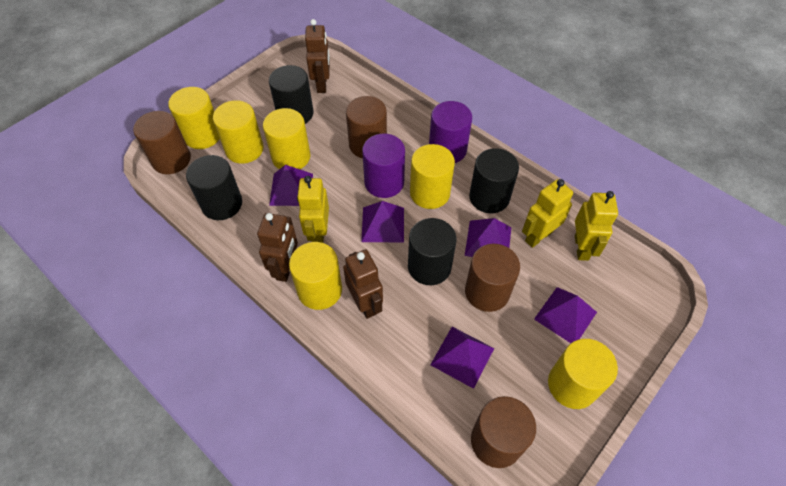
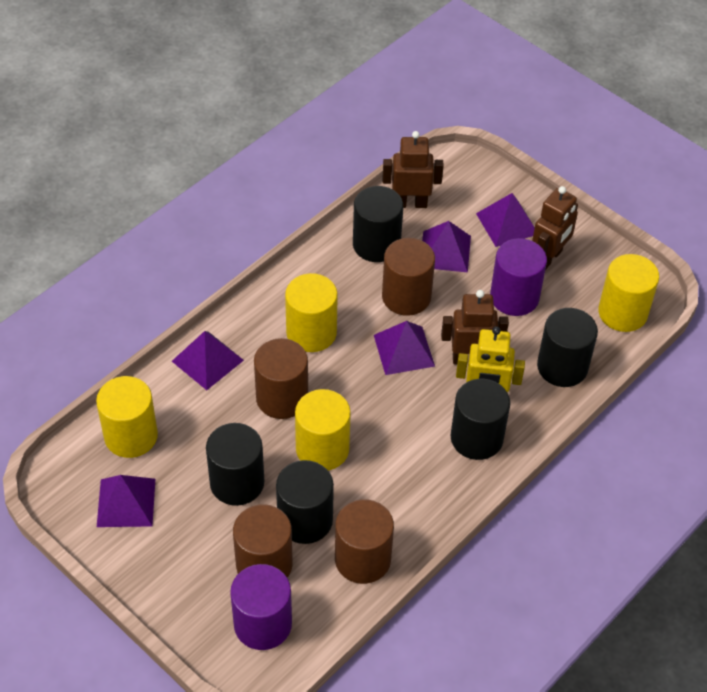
black cylinder: 4 -> 5
yellow cylinder: 6 -> 4
yellow robot: 3 -> 1

